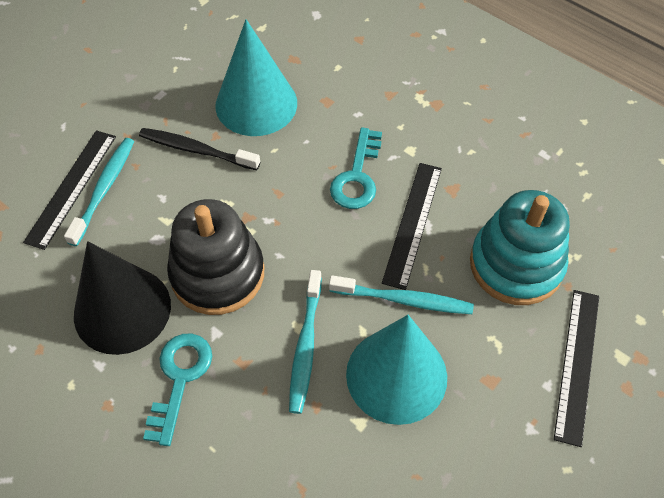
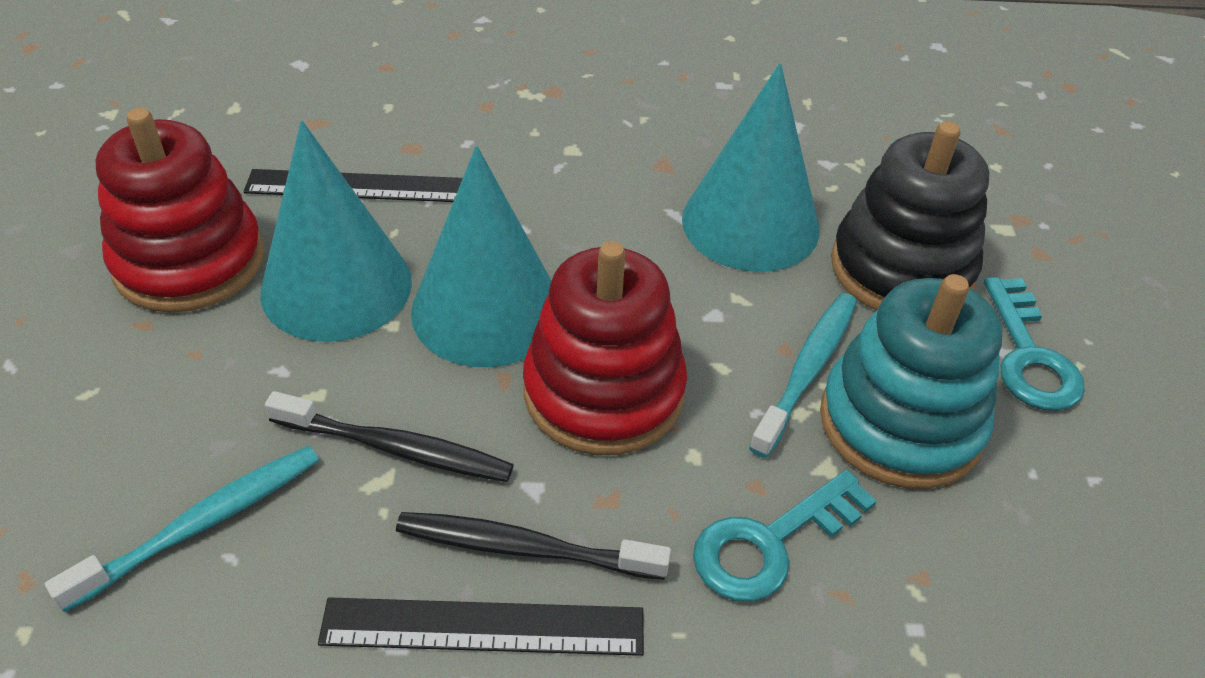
black cone: 1 -> 0
black ruler: 3 -> 2
black toothbrush: 1 -> 2
red stacking toy: 0 -> 2
turquoise cone: 2 -> 3
turquoise toothbrush: 3 -> 2

